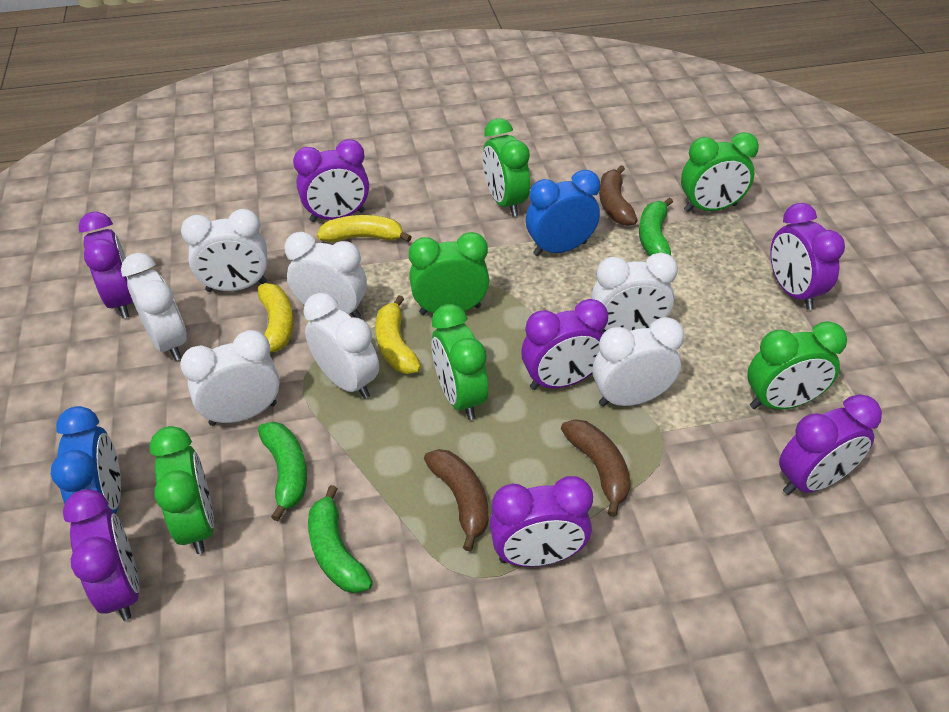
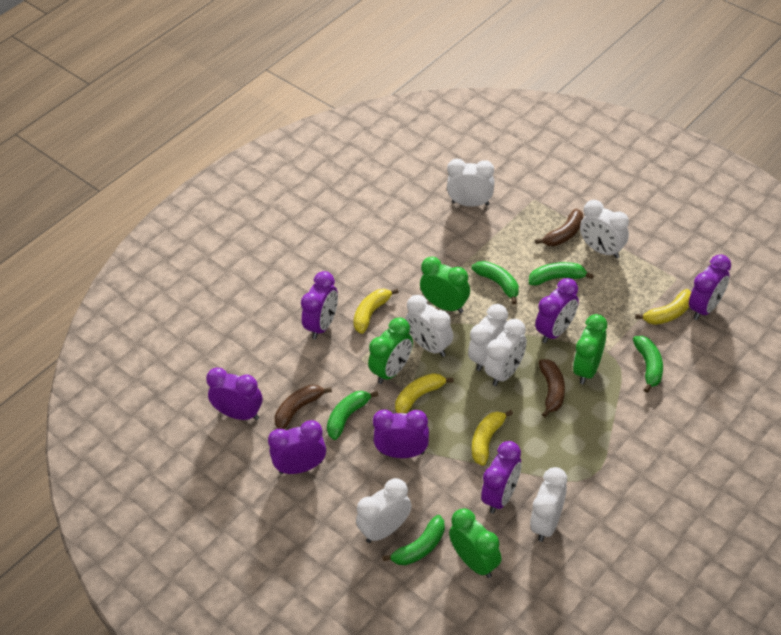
blue clock: 2 -> 0
green banana: 3 -> 5
green clock: 6 -> 4
yellow banana: 3 -> 4

